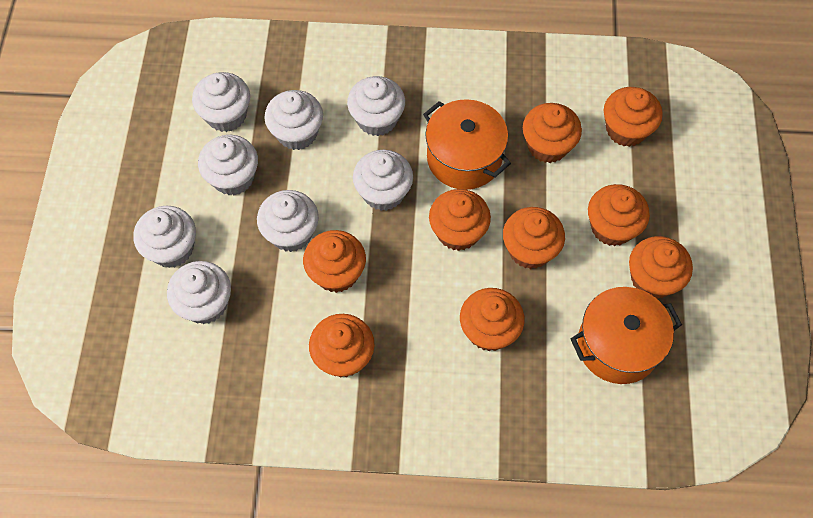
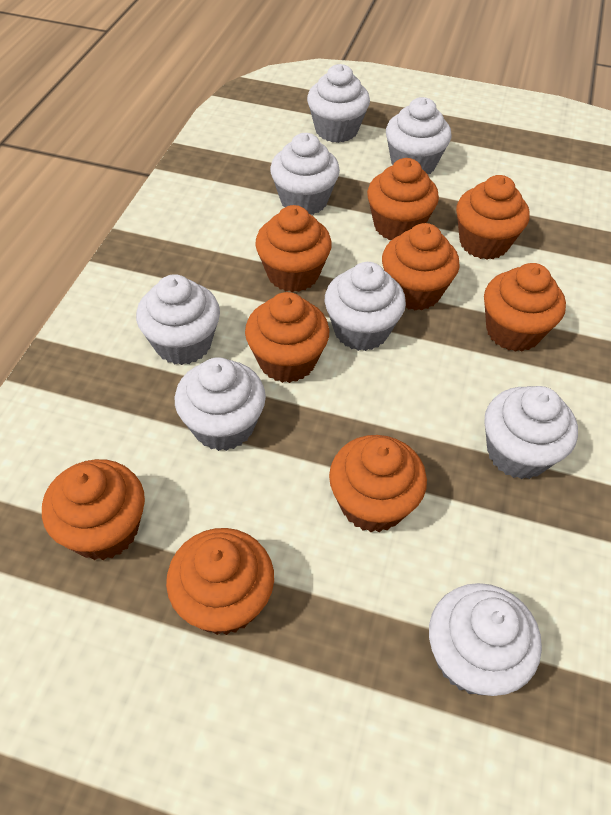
orange pot: 2 -> 0

